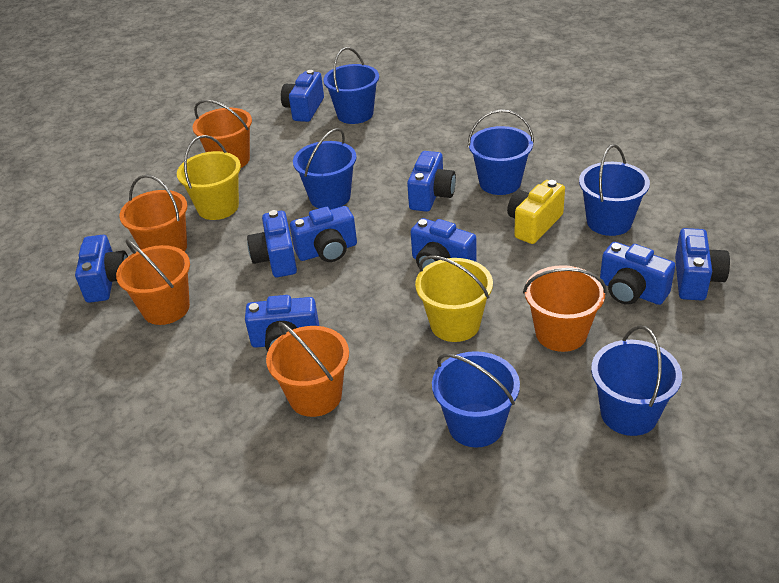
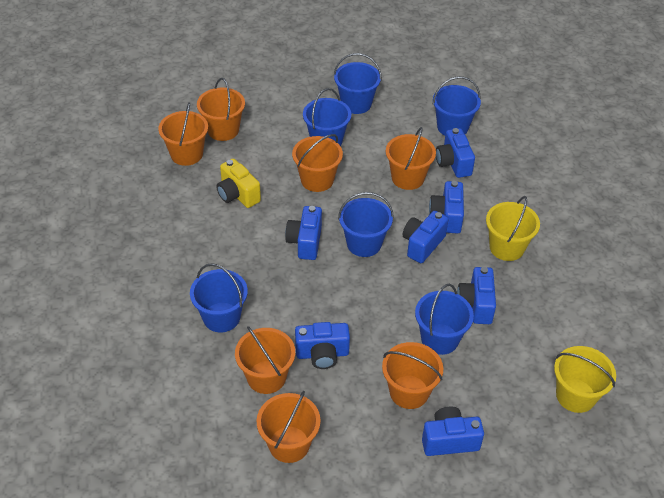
blue camera: 9 -> 7
orange bucket: 5 -> 7

